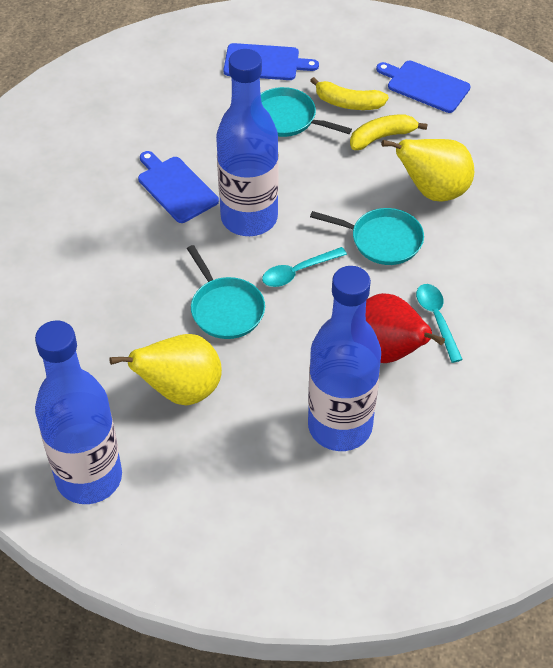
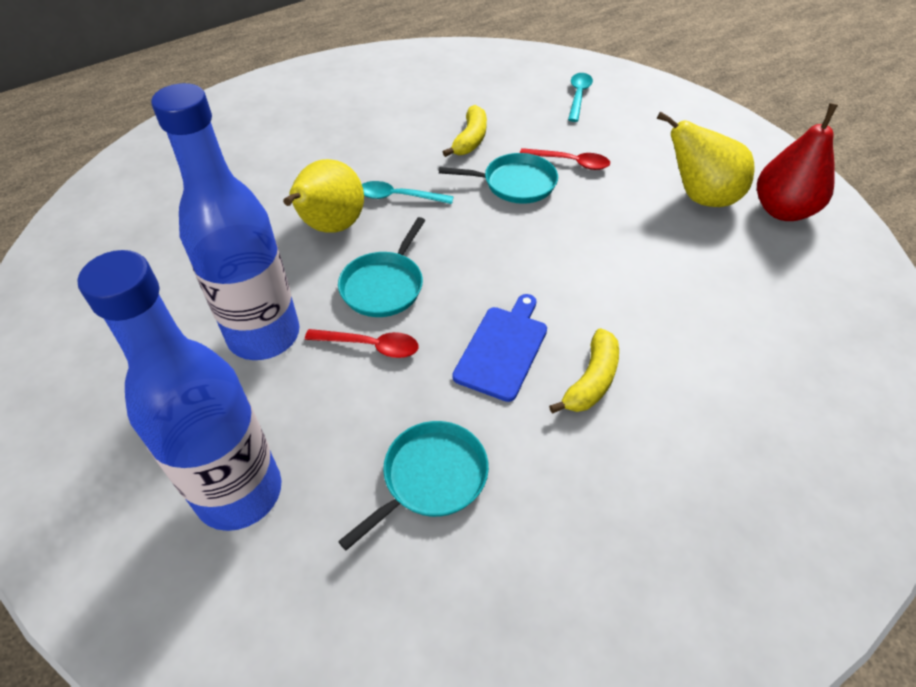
blue bottle: 3 -> 2
blue cutting board: 3 -> 1
red spoon: 0 -> 2

